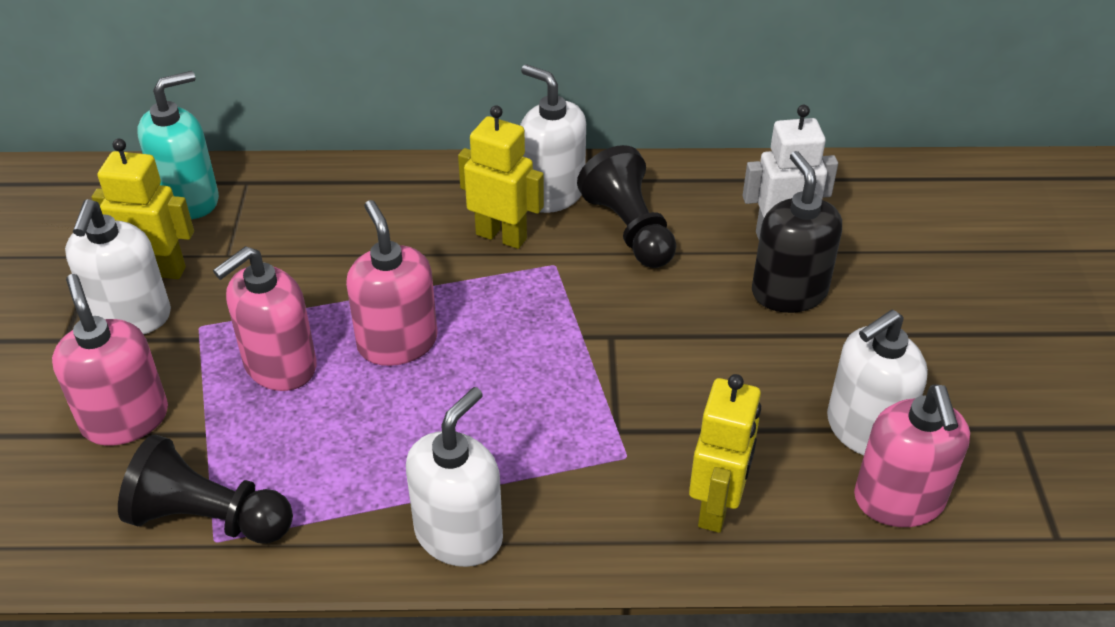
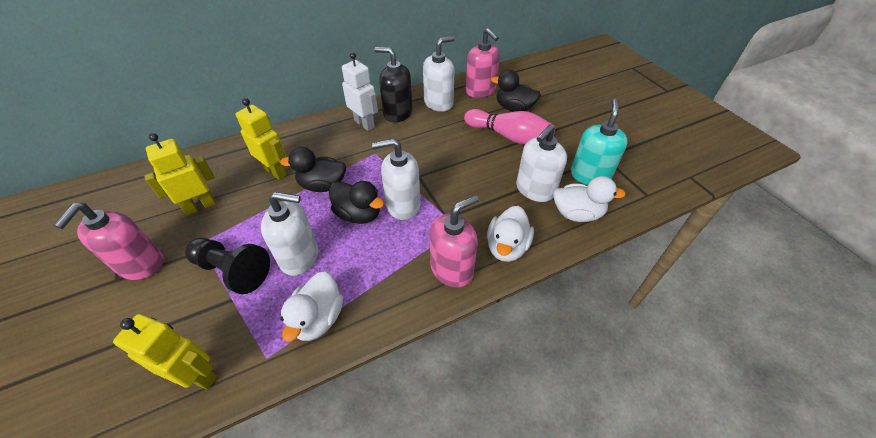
black duck: 0 -> 3
black pawn: 2 -> 1
pink bowling pin: 0 -> 1
pink soap dispenser: 4 -> 3
white duck: 0 -> 3

